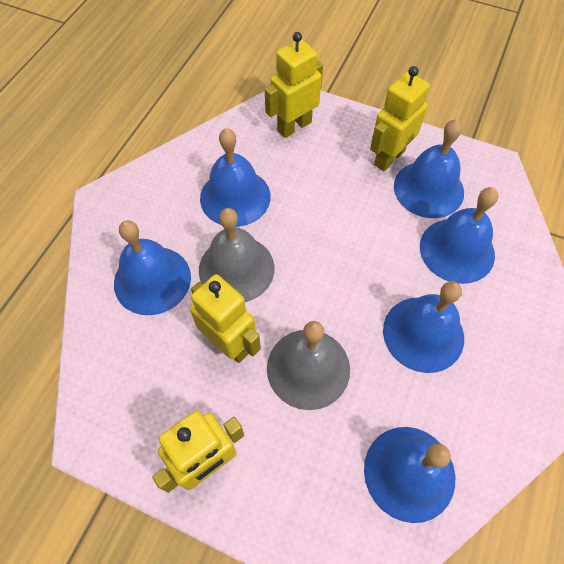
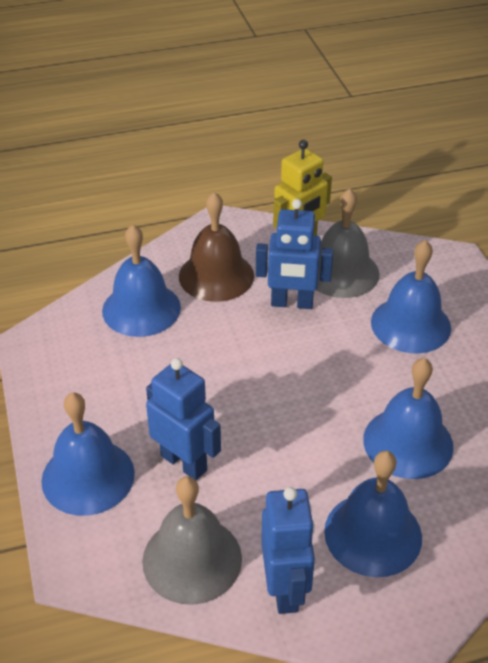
blue bell: 6 -> 5
blue robot: 0 -> 3
brown bell: 0 -> 1
yellow robot: 4 -> 1

